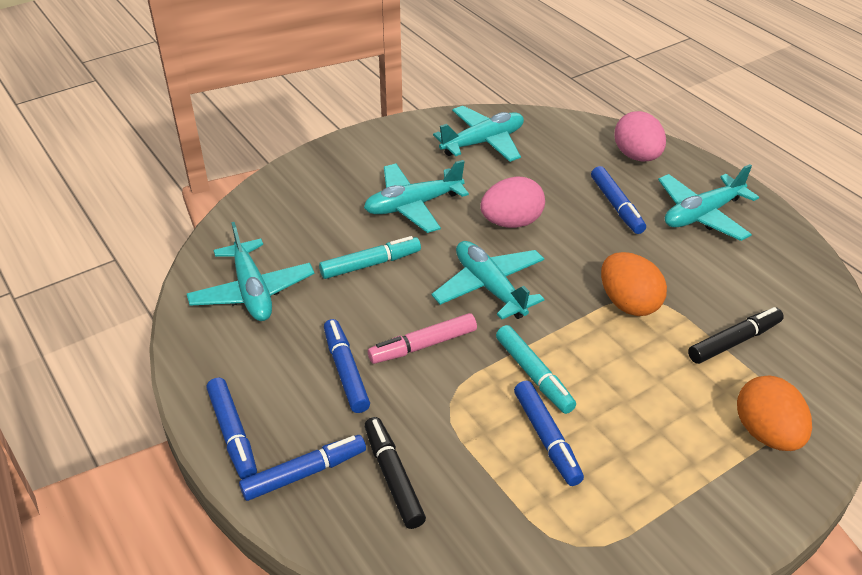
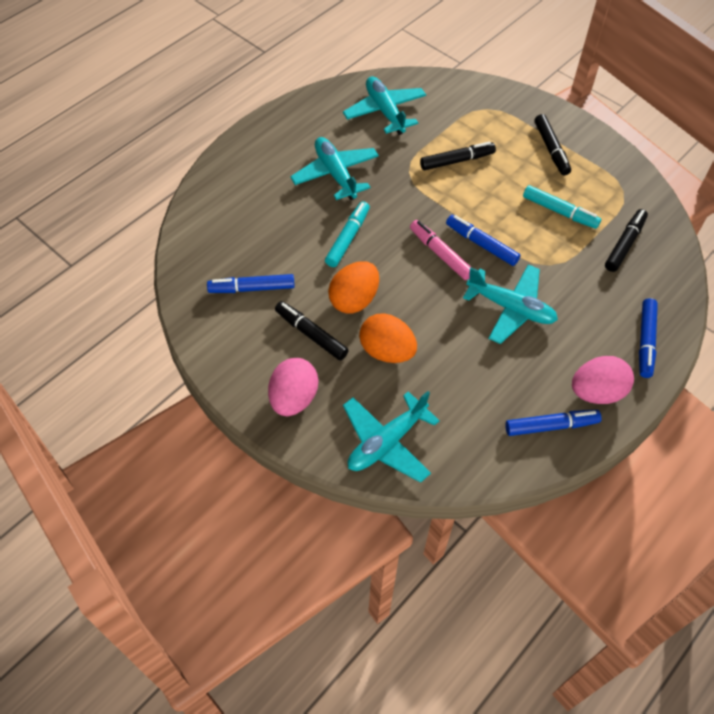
black marker: 2 -> 4
blue marker: 5 -> 4
turquoise plane: 5 -> 4

